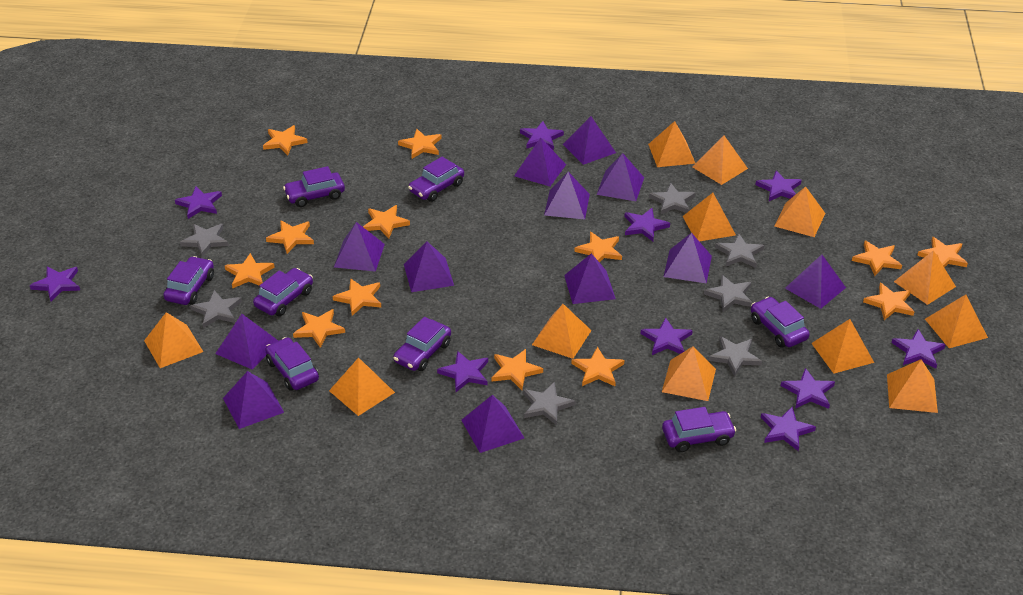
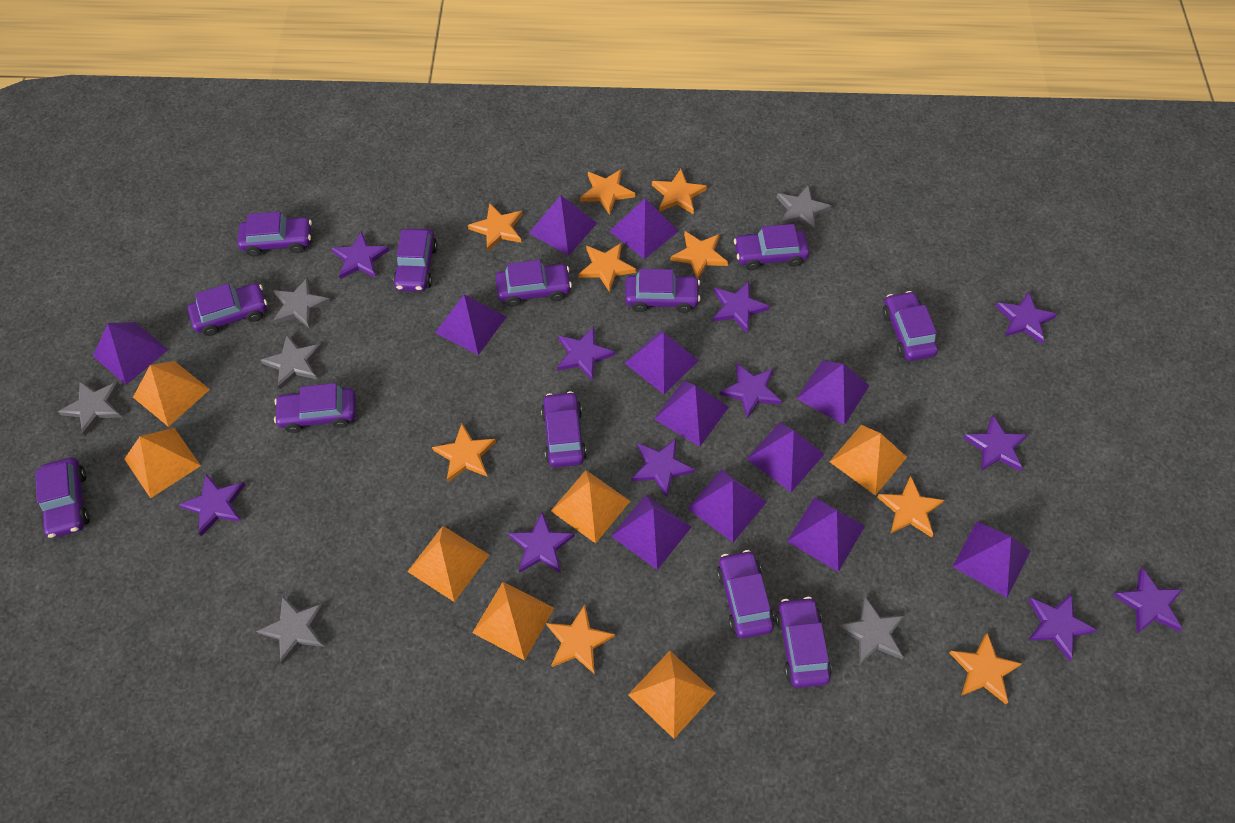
grey star: 7 -> 6
orange pyramid: 12 -> 7
orange star: 13 -> 9
purple car: 8 -> 12
purple star: 10 -> 11

